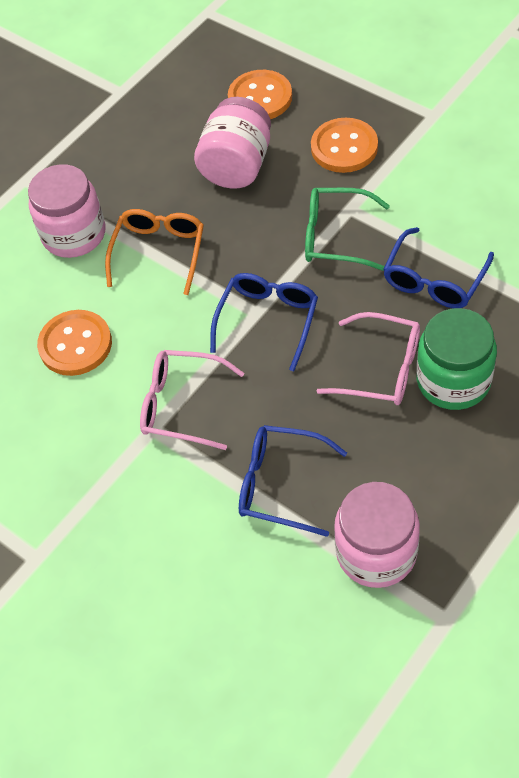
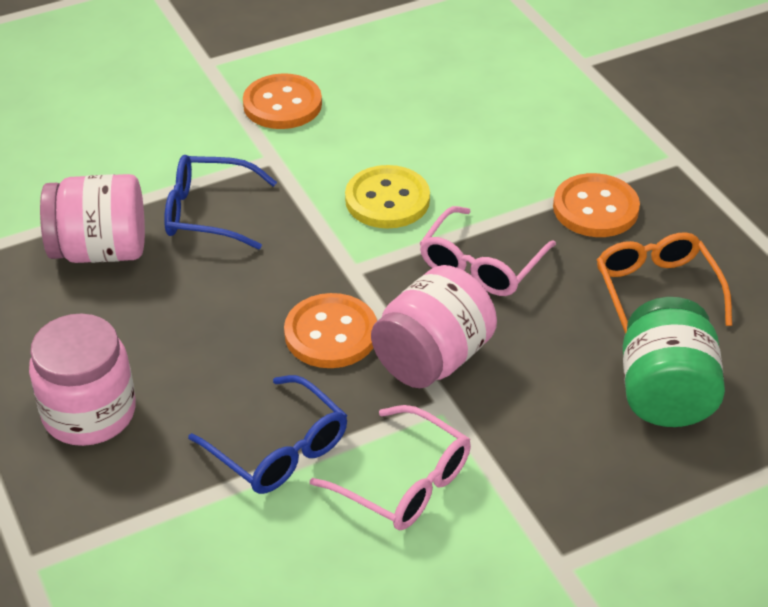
blue glasses: 3 -> 2
green glasses: 1 -> 0
yellow button: 0 -> 1

